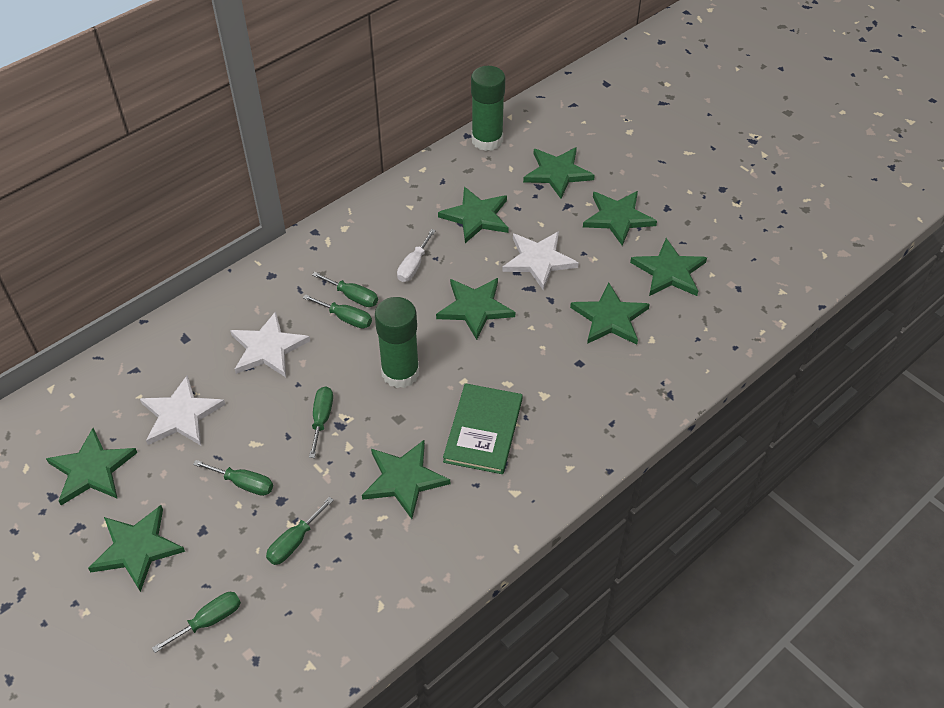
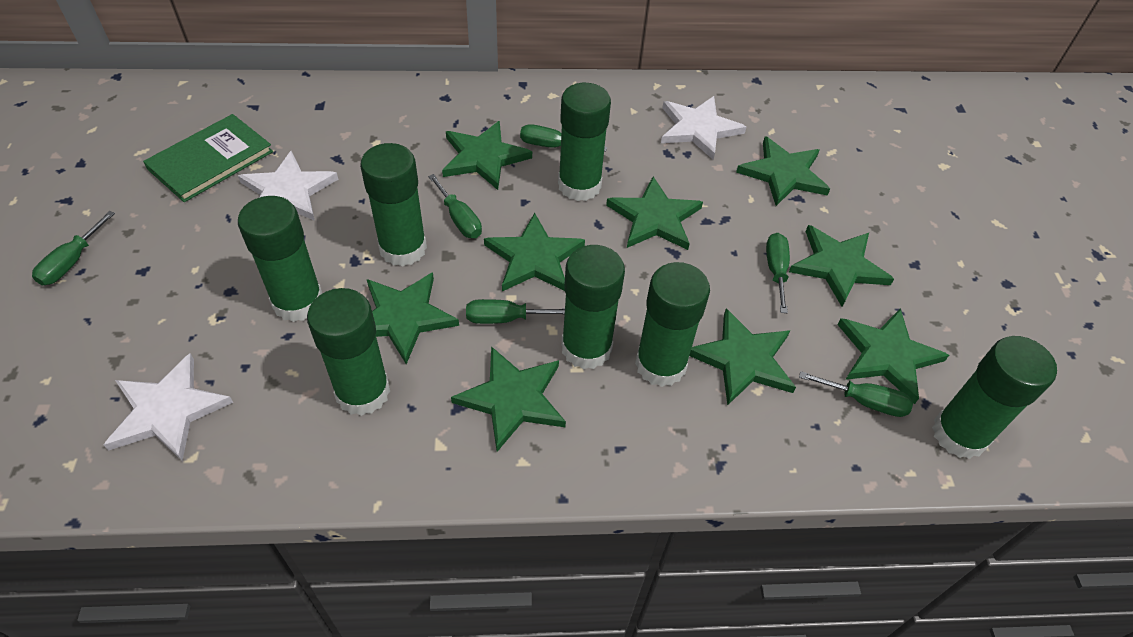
green glue stick: 2 -> 7
white screwdriver: 1 -> 0

